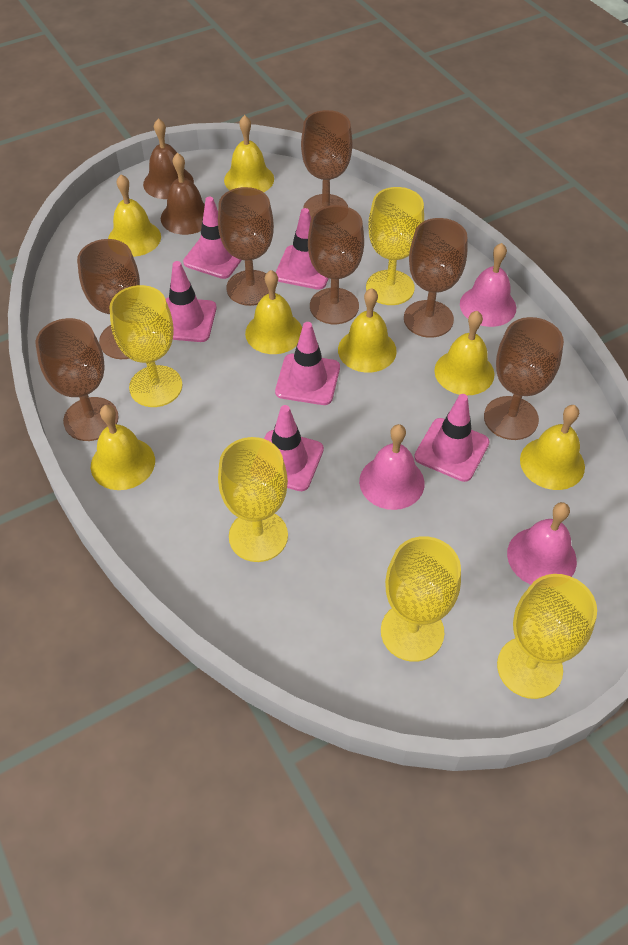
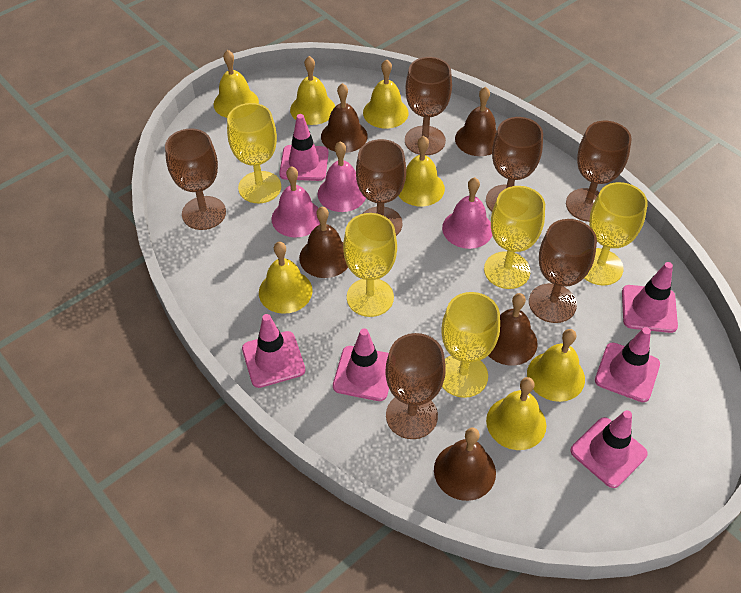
brown bell: 2 -> 5

